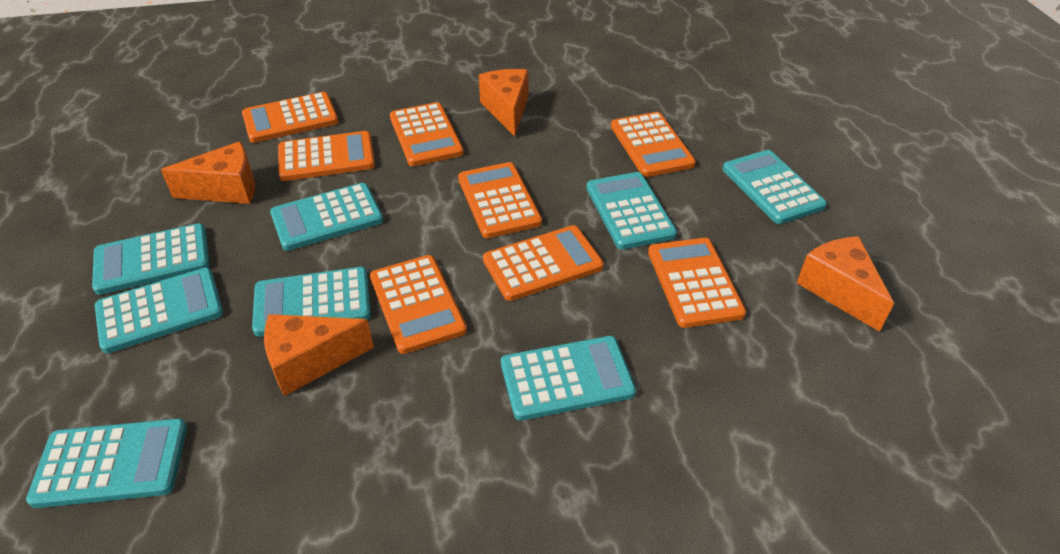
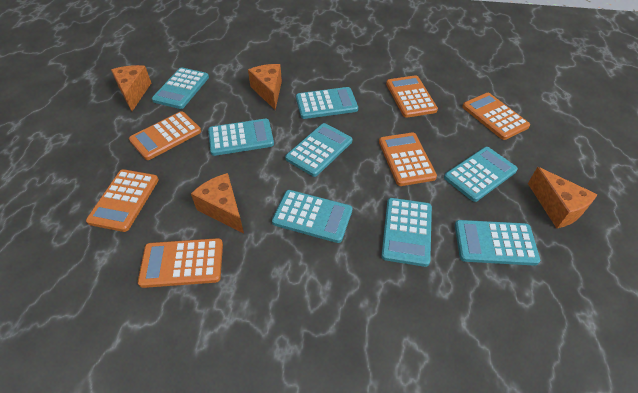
orange calculator: 8 -> 6

